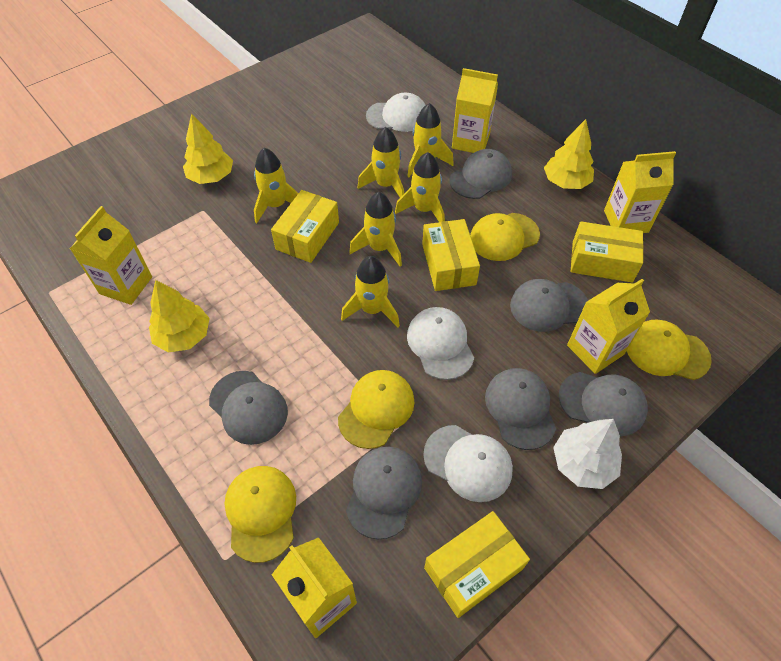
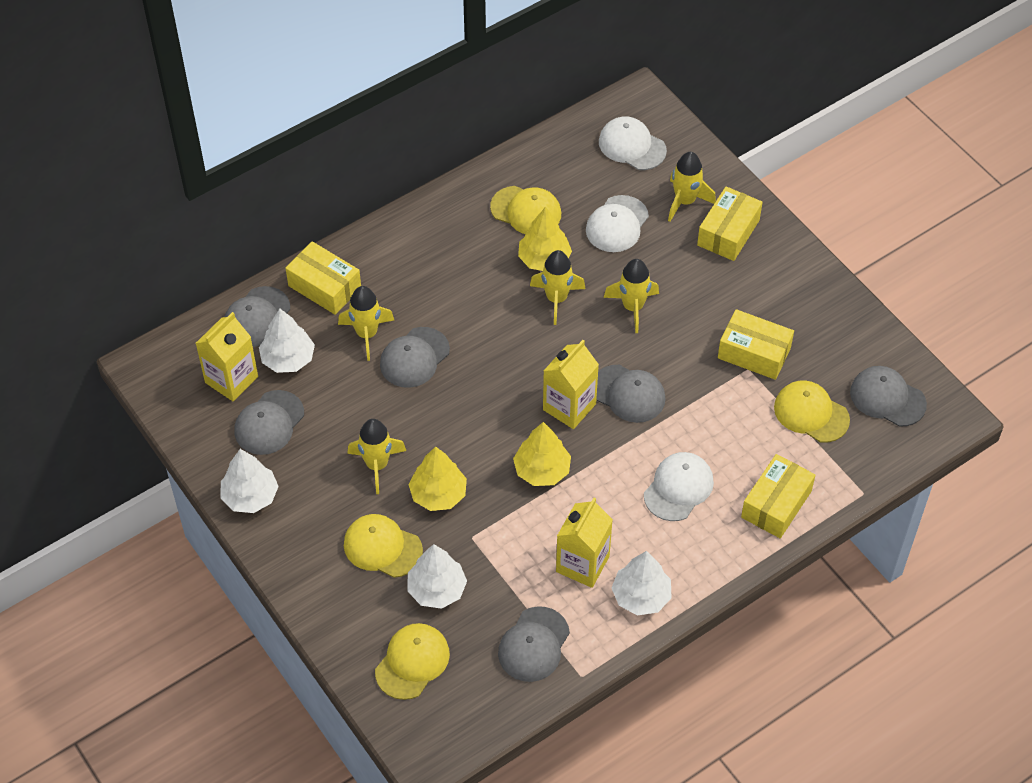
white tree: 1 -> 4
yellow carton: 5 -> 3
yellow rocket: 6 -> 5

